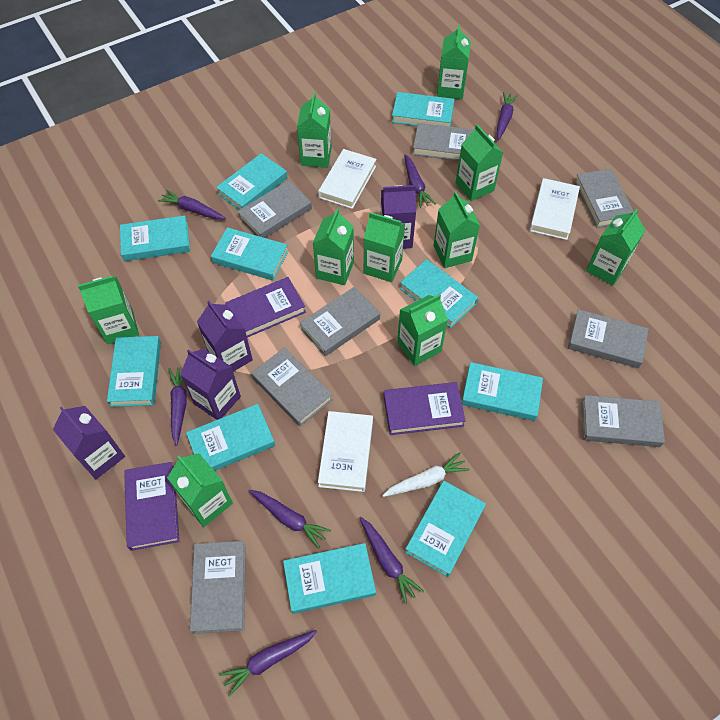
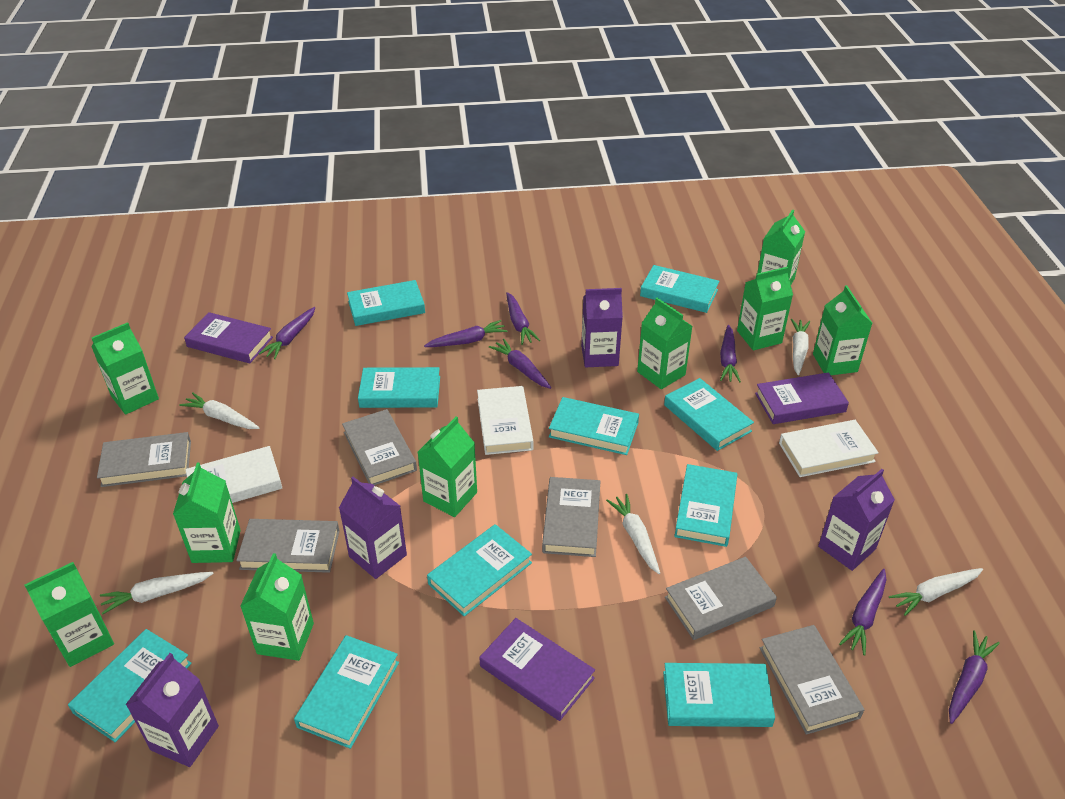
green carton: 10 -> 9
grey book: 8 -> 6
white carrot: 1 -> 5

